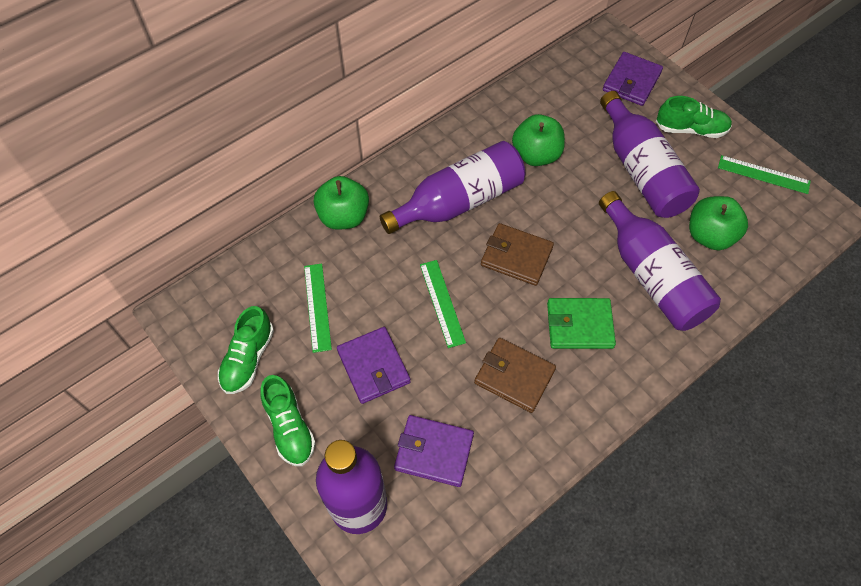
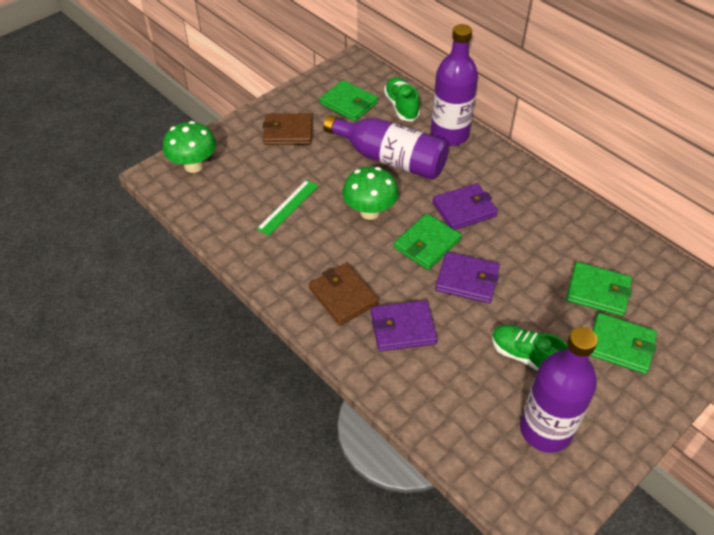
green apple: 3 -> 0
green mushroom: 0 -> 2
green ruler: 3 -> 1
green shoe: 3 -> 2
green wallet: 1 -> 4
purple bottle: 4 -> 3

